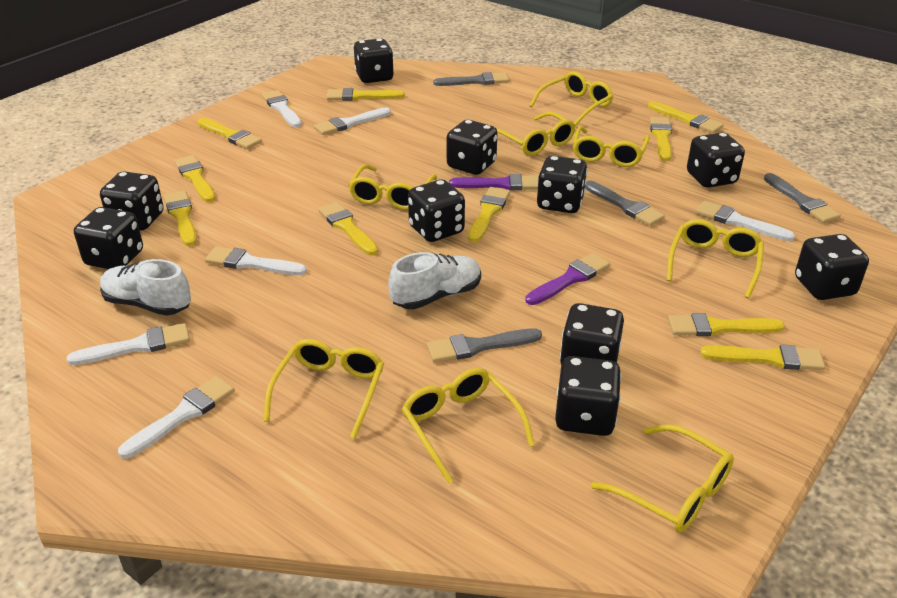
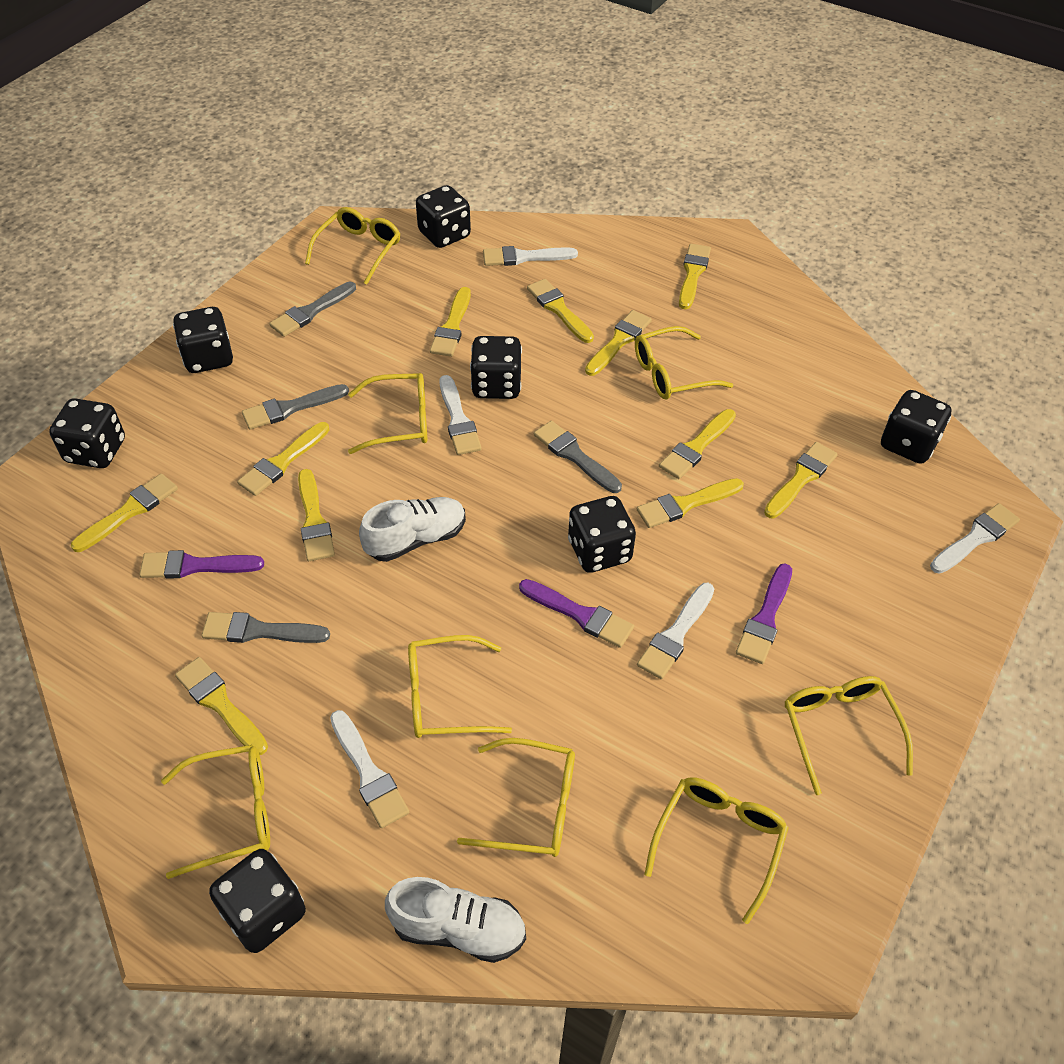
black dice: 10 -> 7
purple brush: 2 -> 3
white brush: 6 -> 5
yellow brush: 10 -> 11

